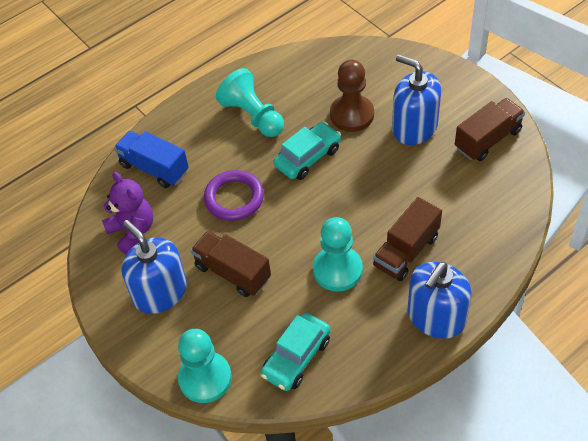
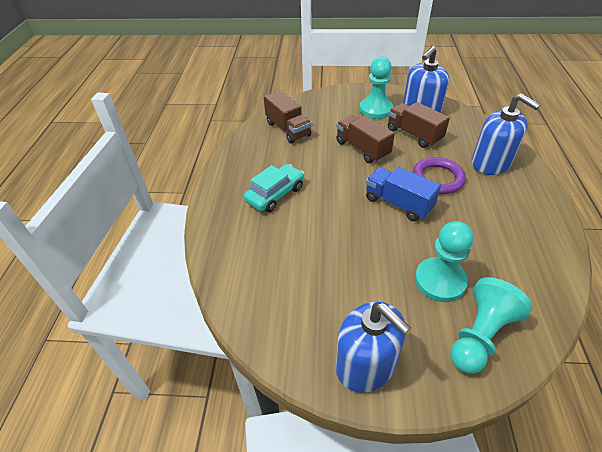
brown pawn: 1 -> 0
purple teddy bear: 1 -> 0
turquoise car: 2 -> 1

